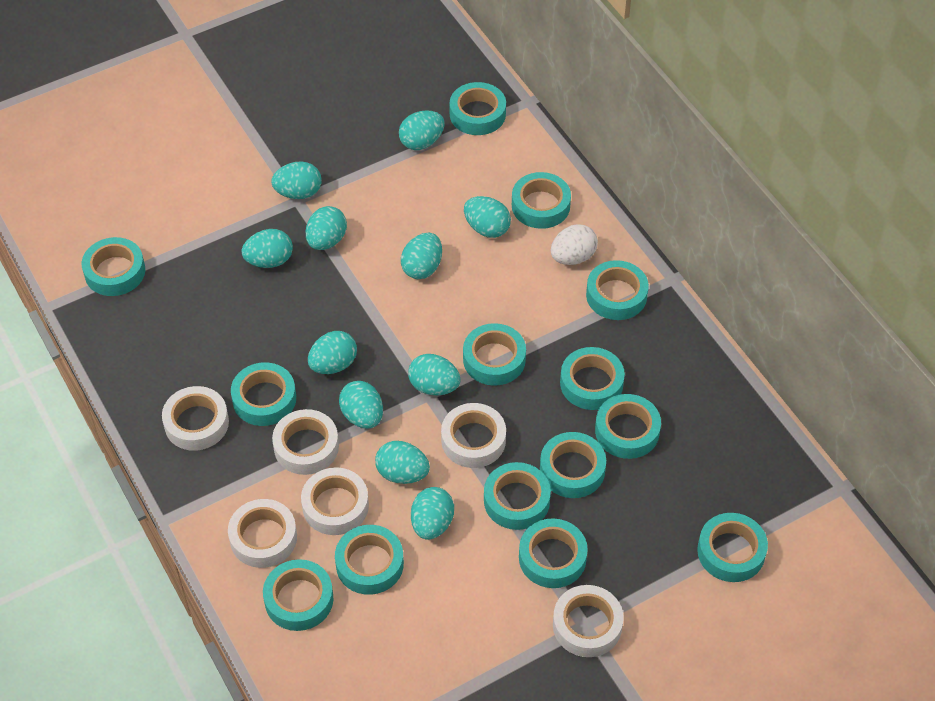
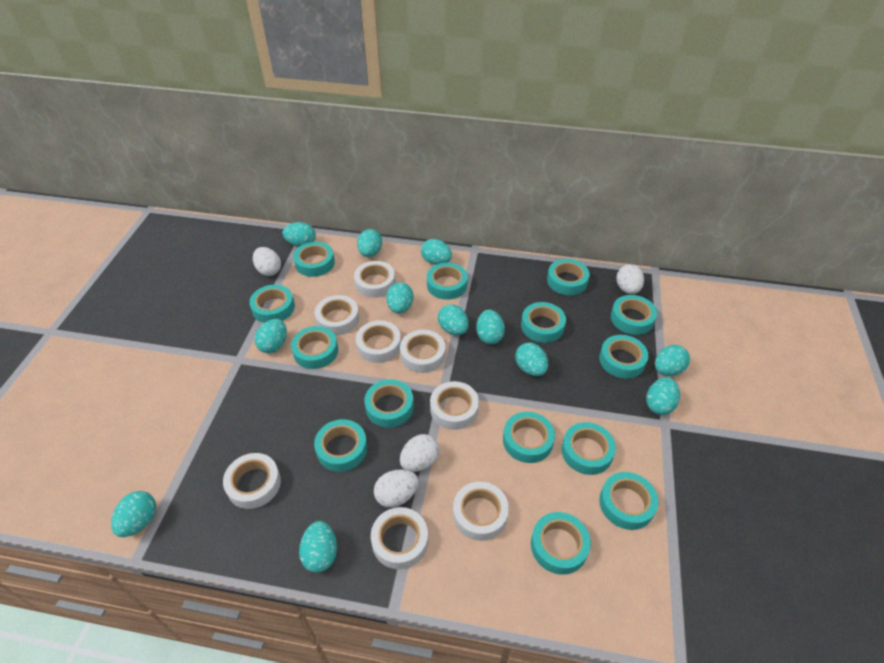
turquoise egg: 11 -> 12
white egg: 1 -> 4
white tape: 6 -> 8

